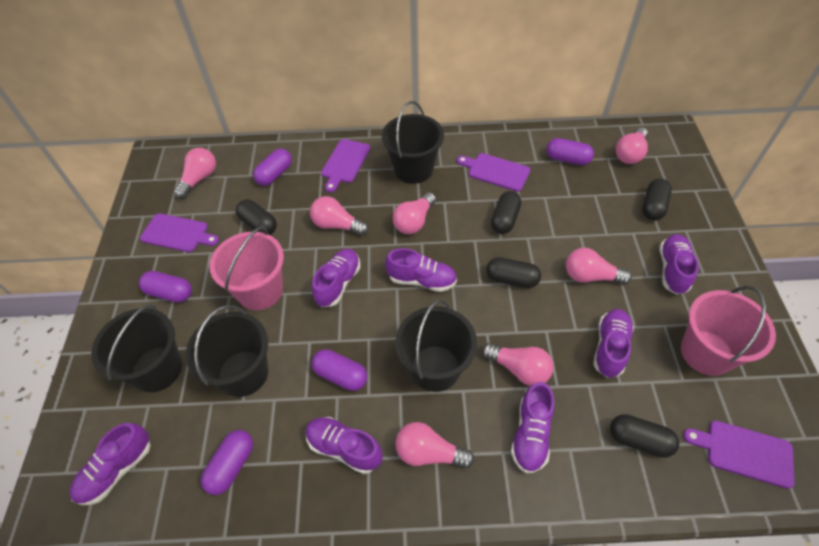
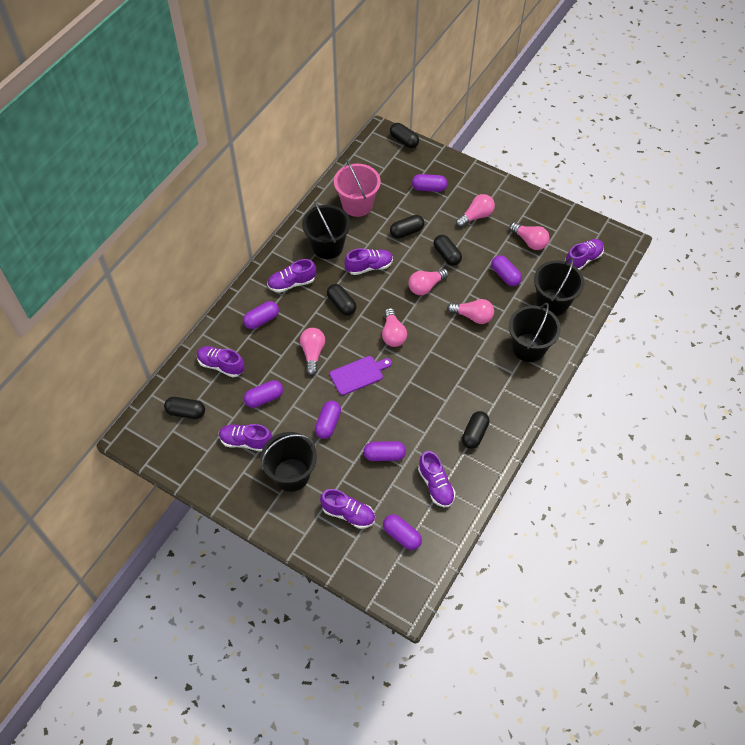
black capsule: 5 -> 6
pink bucket: 2 -> 1
pink light bulb: 7 -> 6
purple capsule: 5 -> 7
purple cutting board: 4 -> 1

